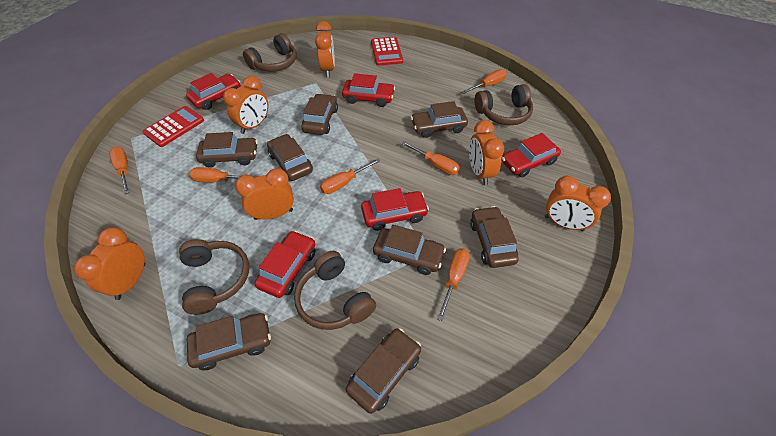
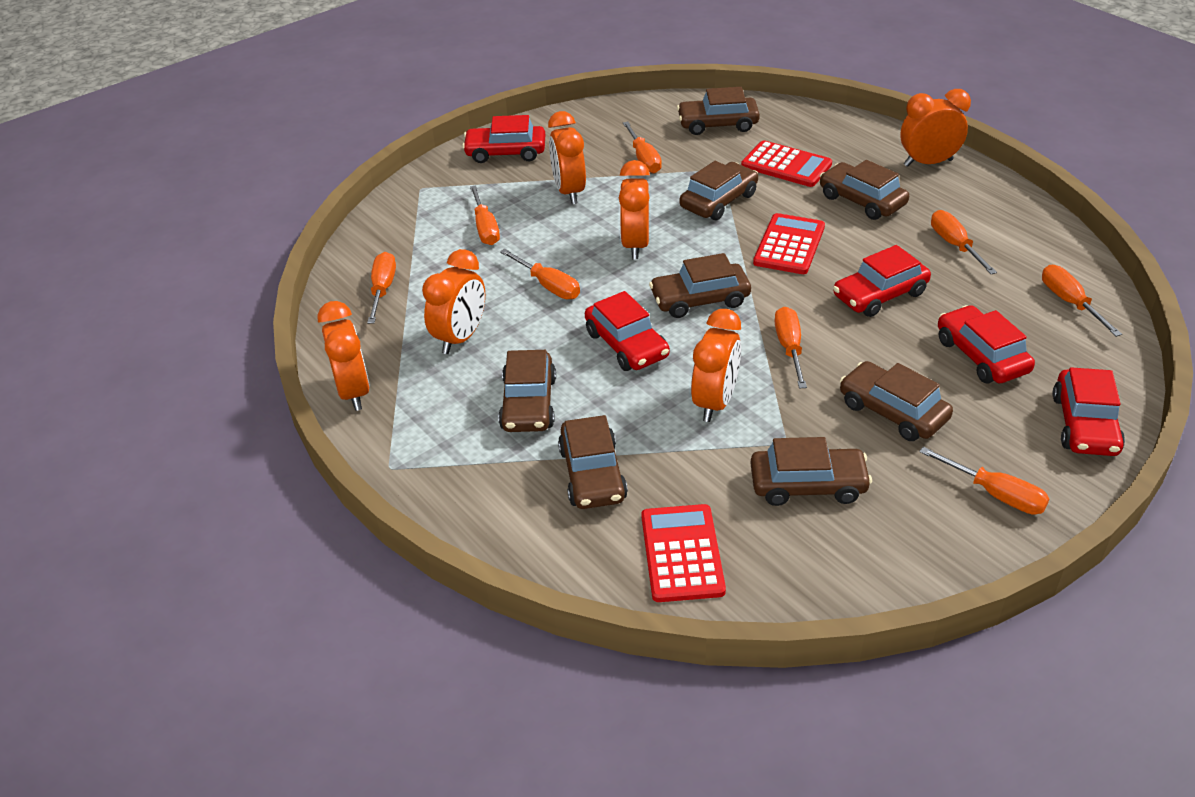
brown headphones: 4 -> 0
orange screwdriver: 6 -> 8
red calculator: 2 -> 3

